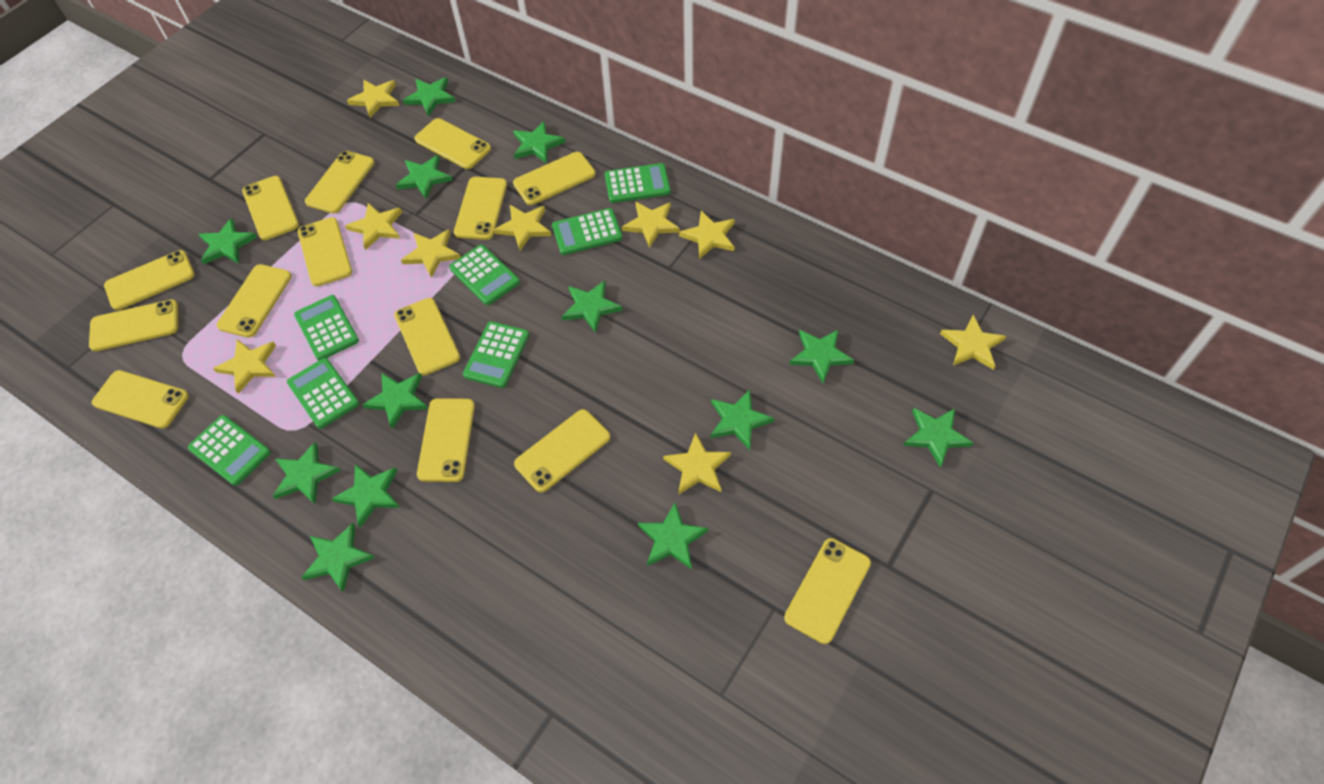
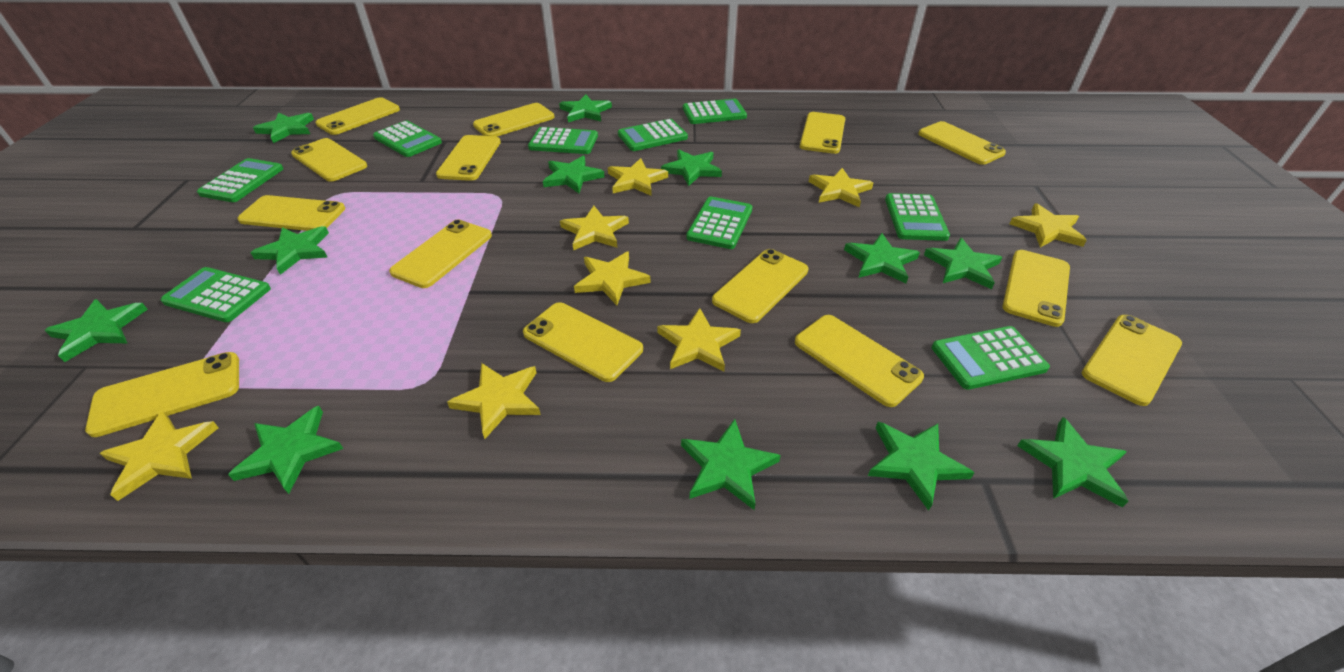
green calculator: 7 -> 9
green star: 13 -> 12
yellow star: 9 -> 8

